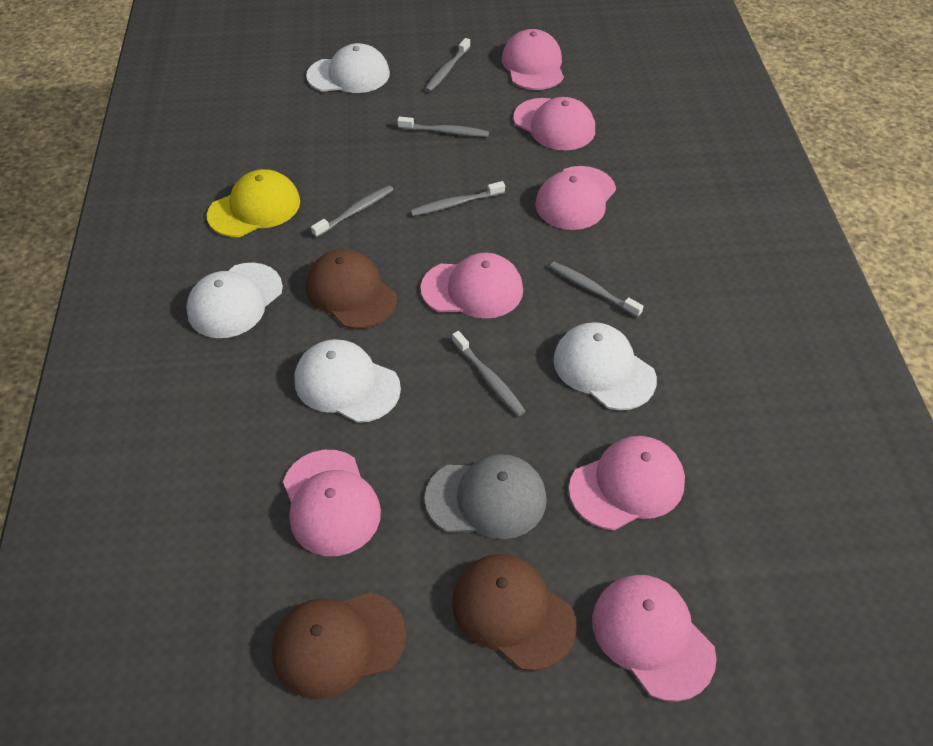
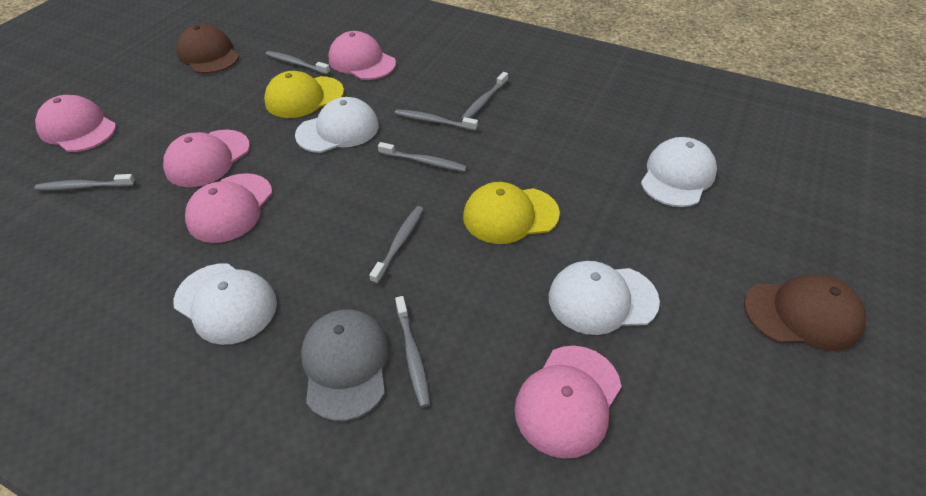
brown cap: 3 -> 2
grey toothbrush: 6 -> 7
pink cap: 7 -> 5
yellow cap: 1 -> 2

